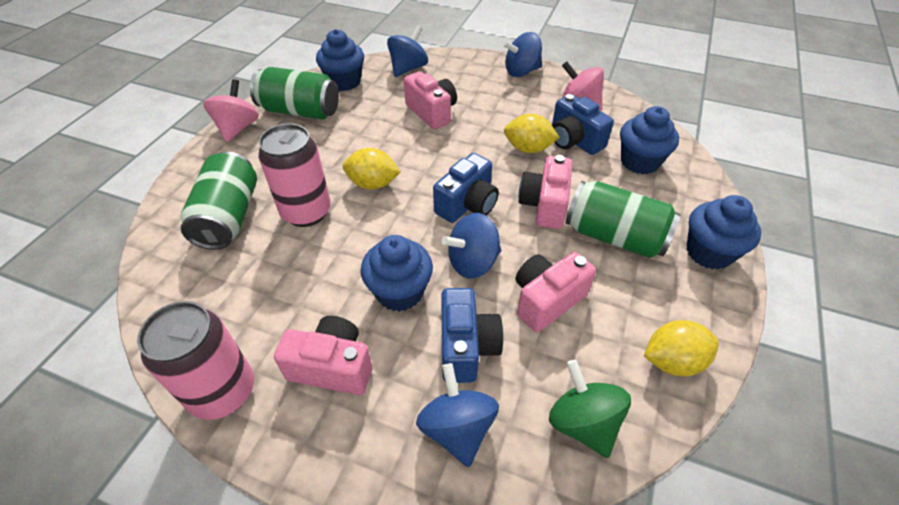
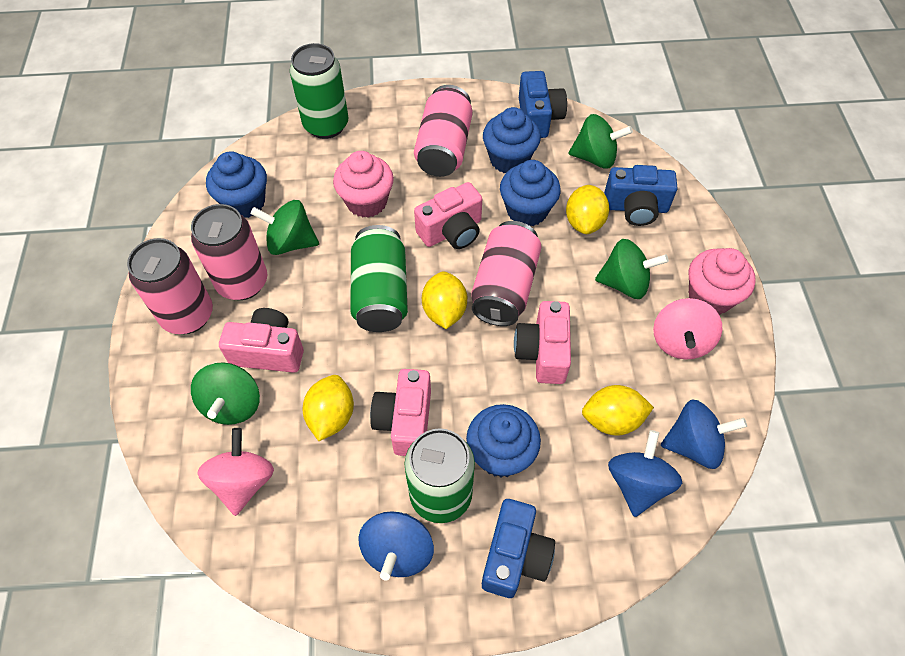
blue spinning top: 4 -> 3
green spinning top: 1 -> 4
pink can: 2 -> 4
pink cupcake: 0 -> 2
yellow lemon: 3 -> 4

